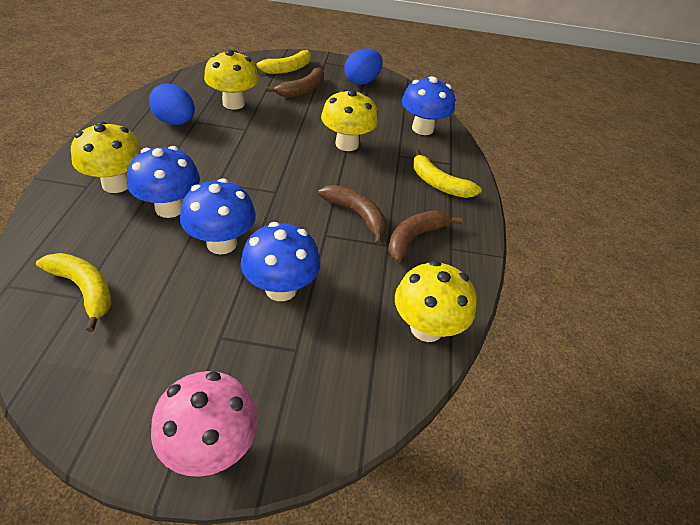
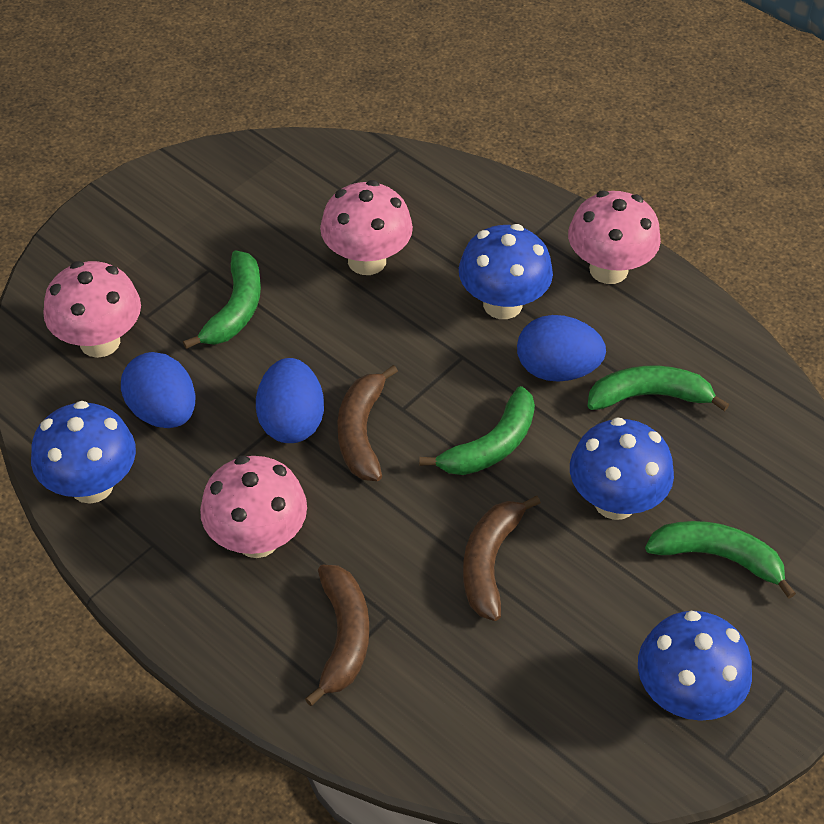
blue egg: 2 -> 3
green banana: 0 -> 4
pink mushroom: 1 -> 4
yellow banana: 3 -> 0
yellow mushroom: 4 -> 0

